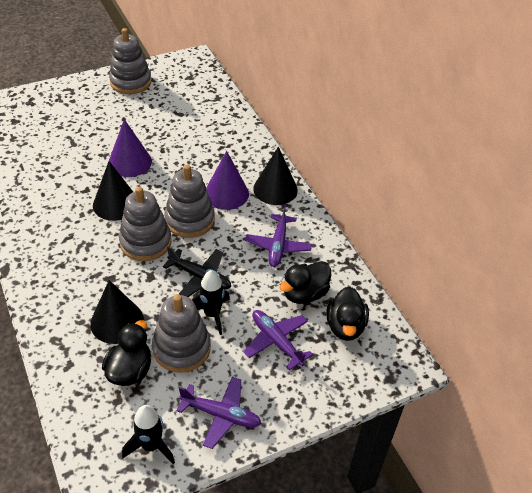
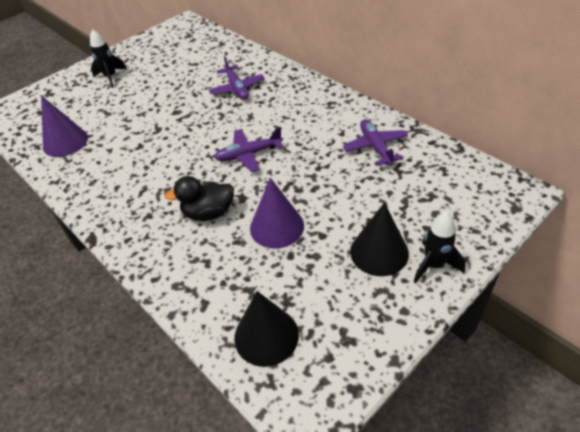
black cone: 3 -> 2
black duck: 3 -> 1
black plane: 1 -> 0
grey stacking toy: 4 -> 0

